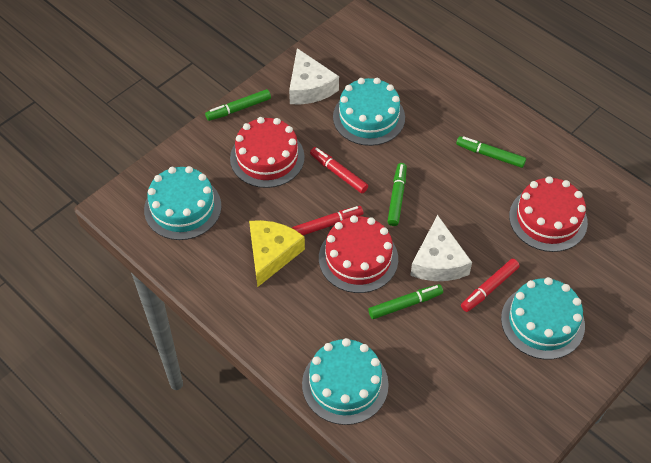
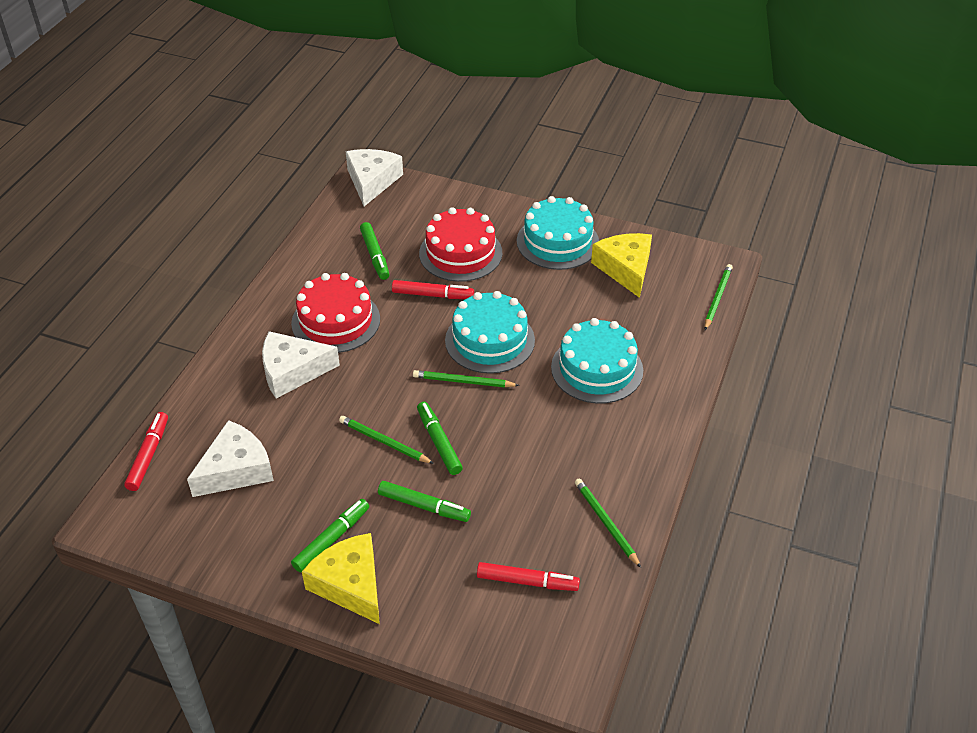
green pencil: 0 -> 4
red cake: 3 -> 2
turquoise cake: 4 -> 3
white cheese: 2 -> 3
yellow cheese: 1 -> 2

